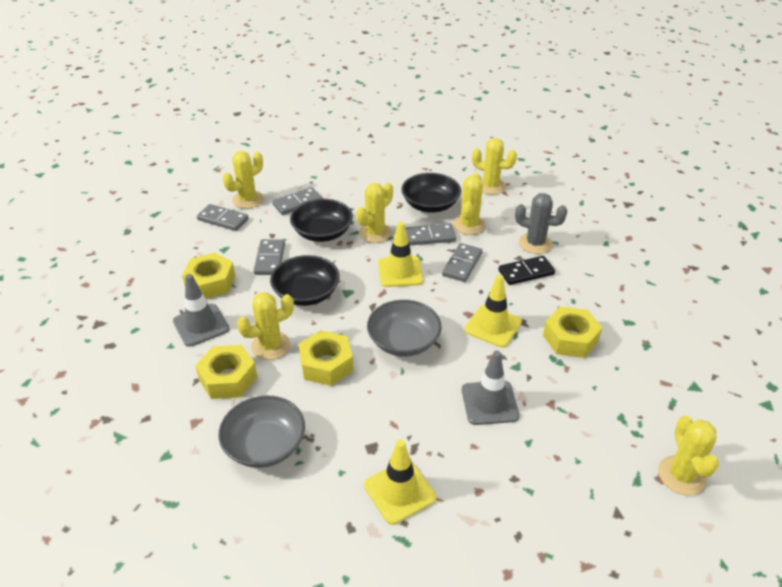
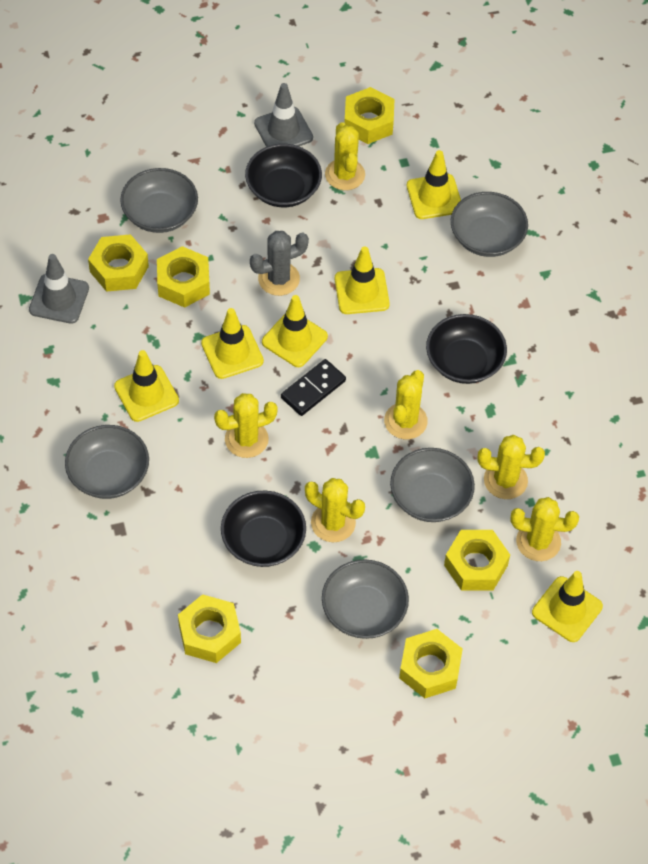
grey bowl: 2 -> 5
grey domino: 5 -> 0
yellow nut: 4 -> 6
yellow traffic cone: 3 -> 6

